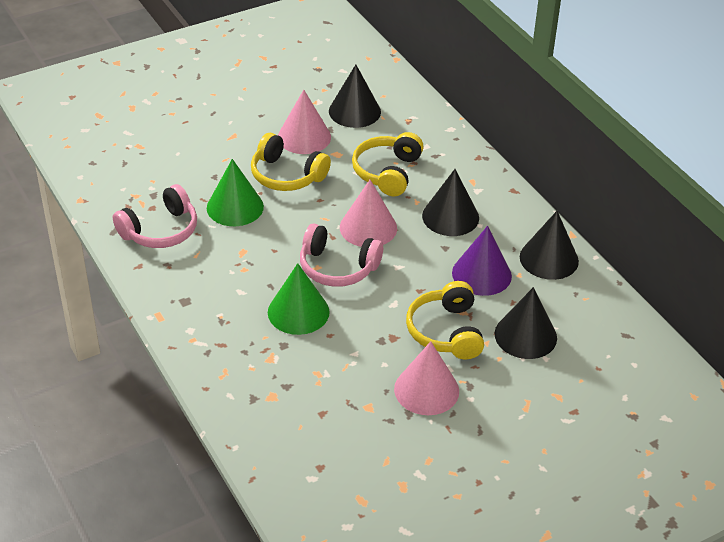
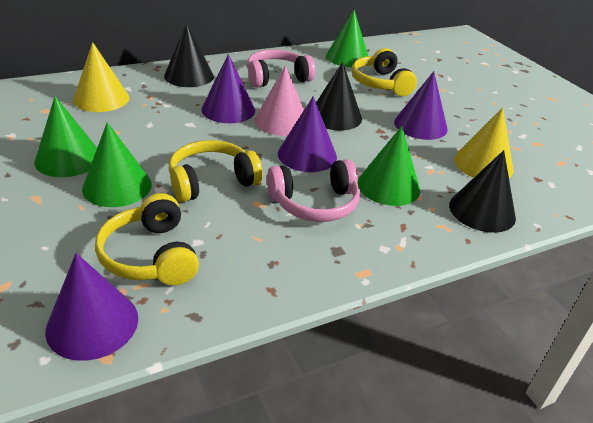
black cone: 4 -> 3
green cone: 2 -> 4
pink cone: 3 -> 1
purple cone: 1 -> 4
yellow cone: 0 -> 2

